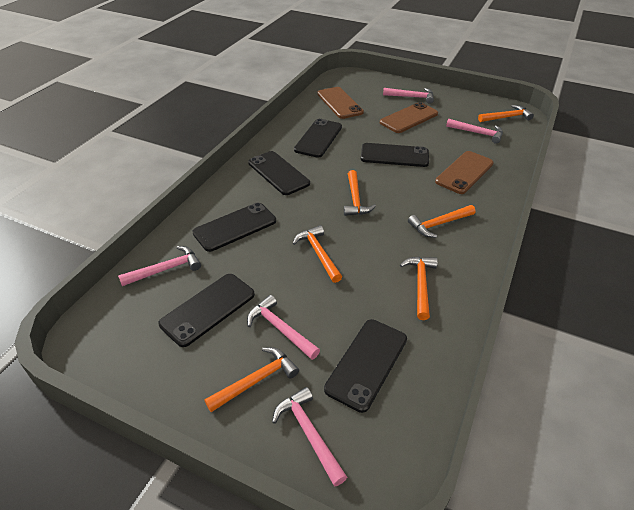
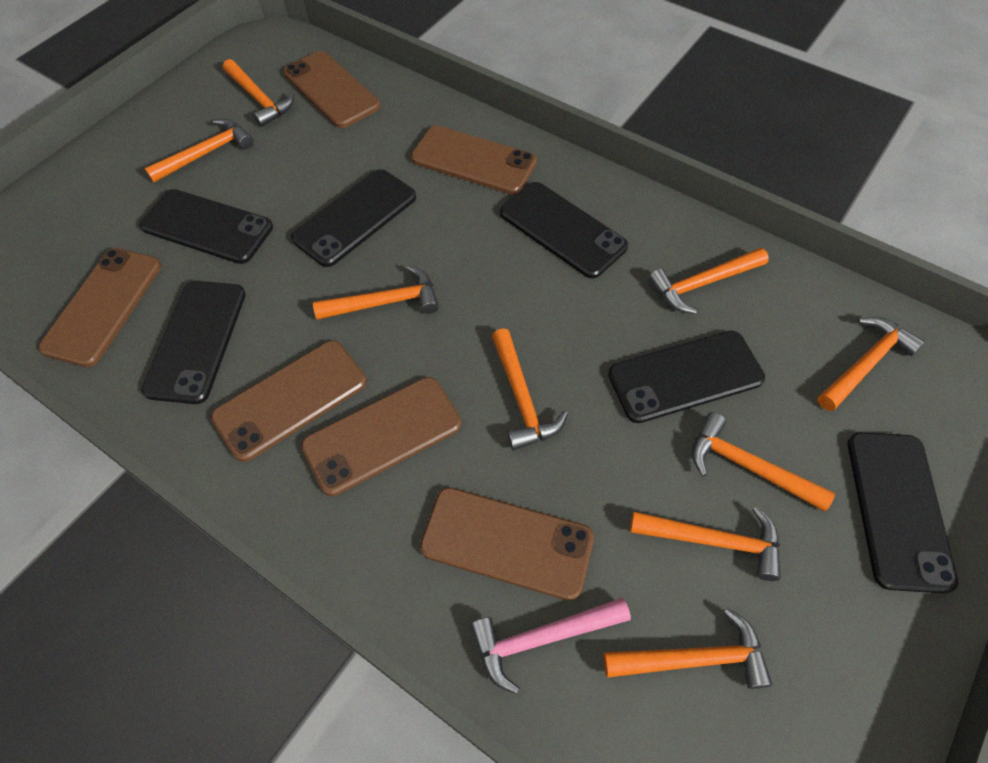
brown phone: 3 -> 6
orange hammer: 6 -> 9
pink hammer: 5 -> 1

